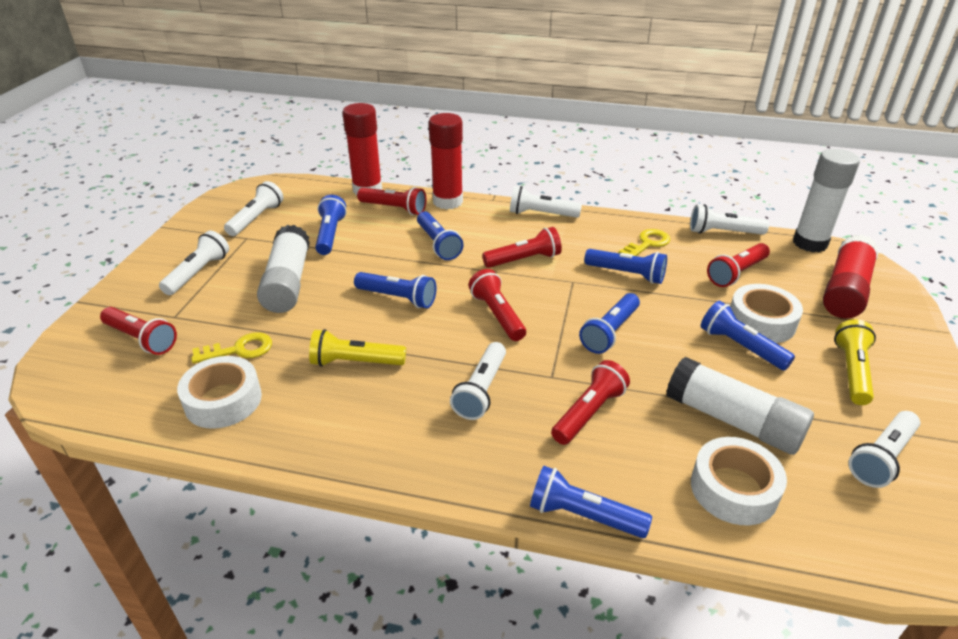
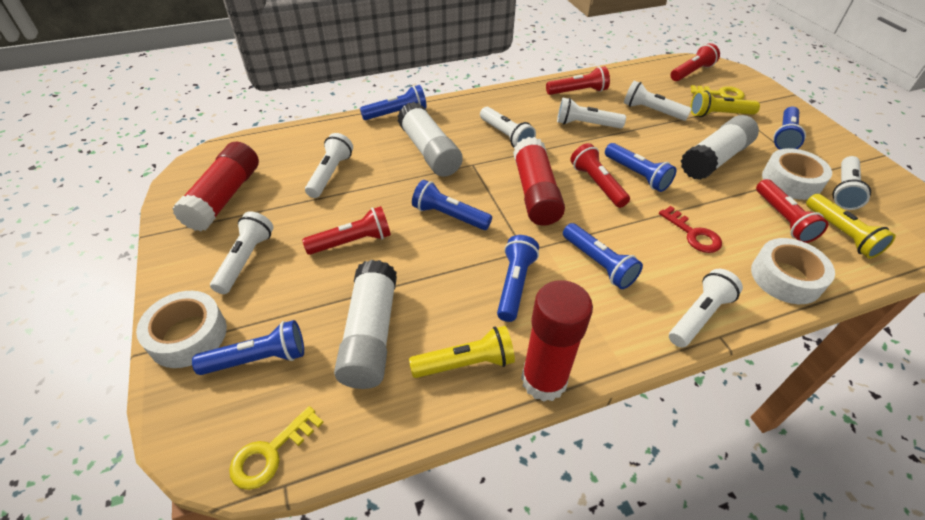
red flashlight: 6 -> 5
red key: 0 -> 1
white flashlight: 6 -> 7
yellow flashlight: 2 -> 3

